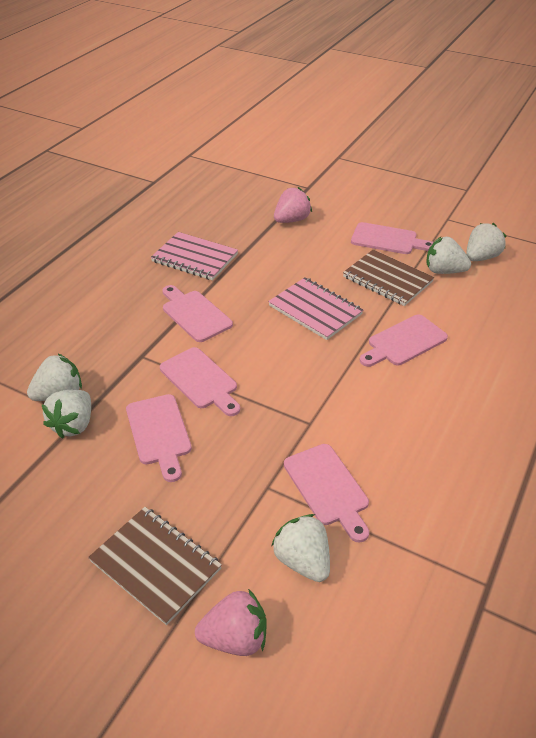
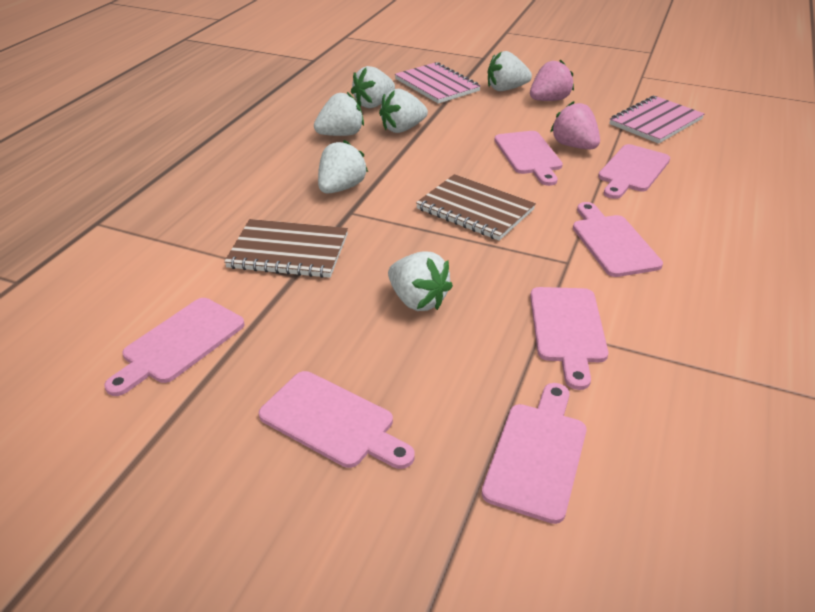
pink cutting board: 6 -> 7
white strawberry: 5 -> 6

